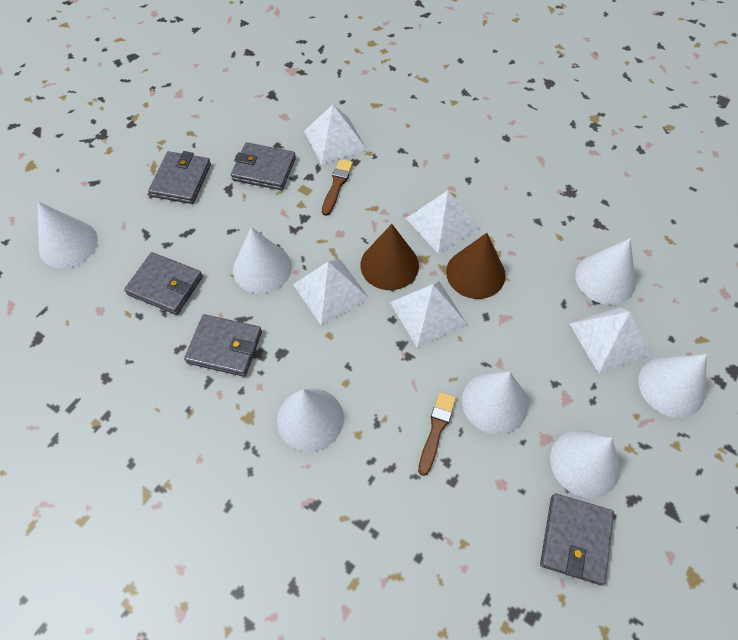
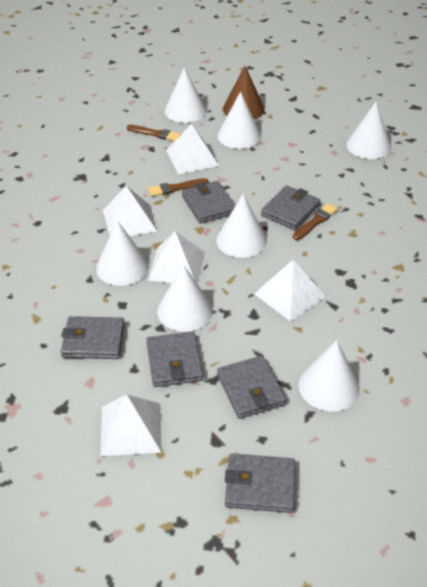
brown brush: 2 -> 3
brown cone: 2 -> 1
grey wallet: 5 -> 6

